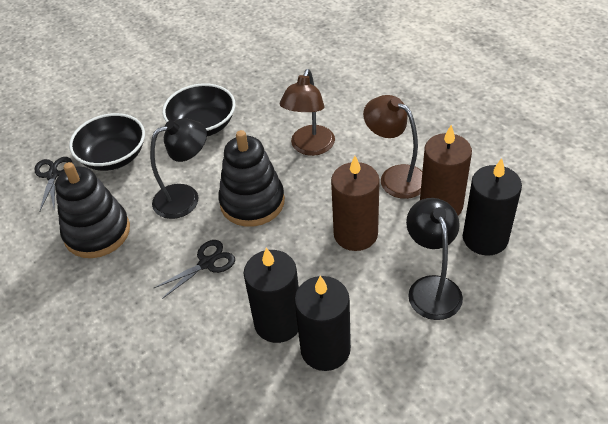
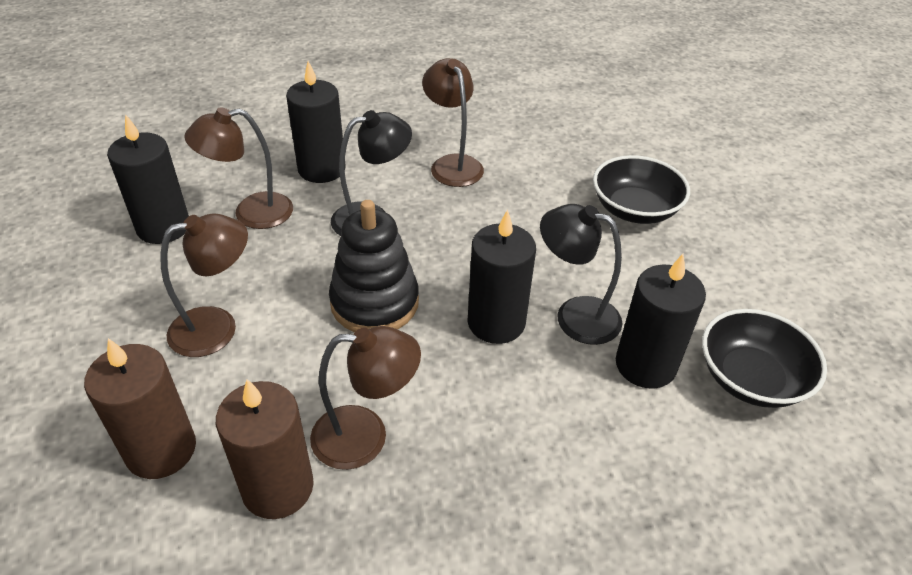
black candle: 3 -> 4
black scissors: 2 -> 0
black stacking toy: 2 -> 1
brown lamp: 2 -> 4

